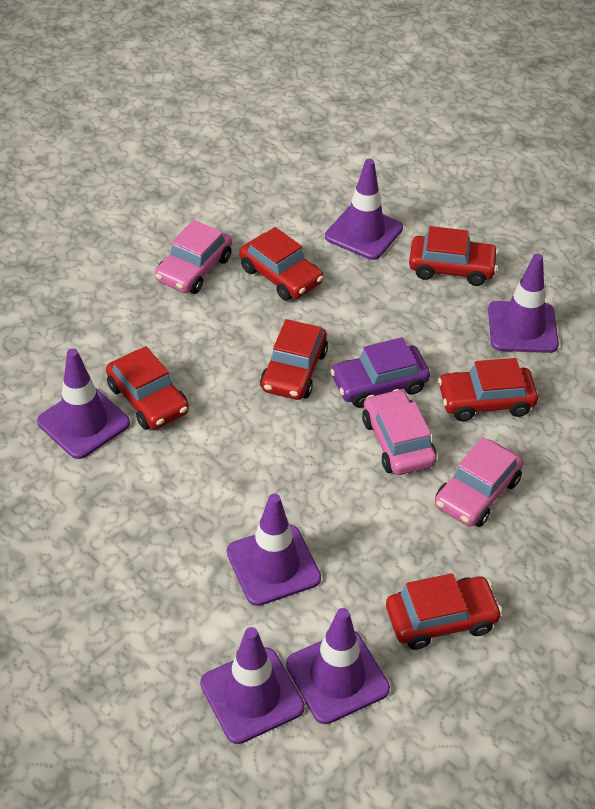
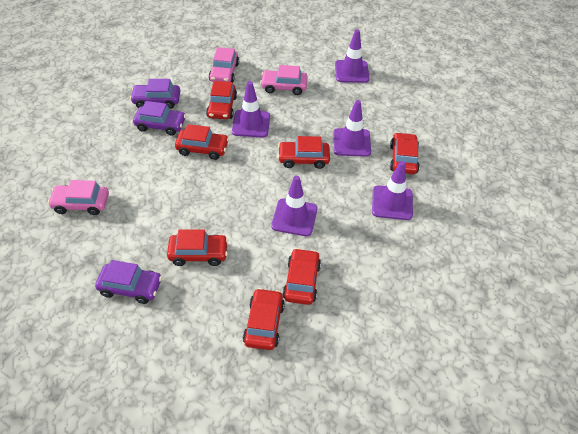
purple car: 1 -> 3
purple traffic cone: 6 -> 5
red car: 6 -> 7

